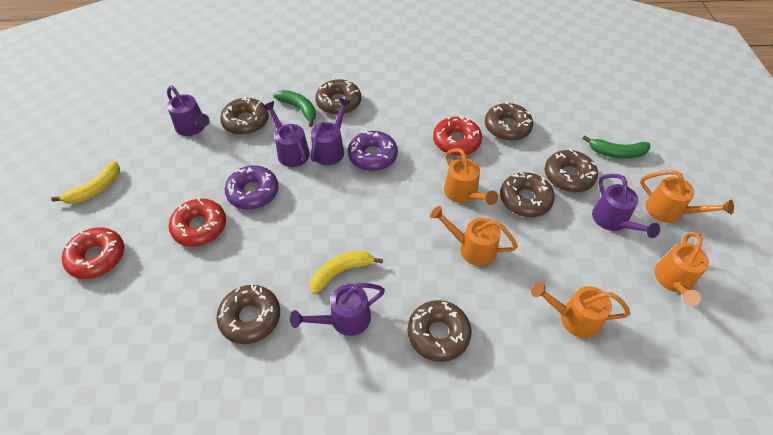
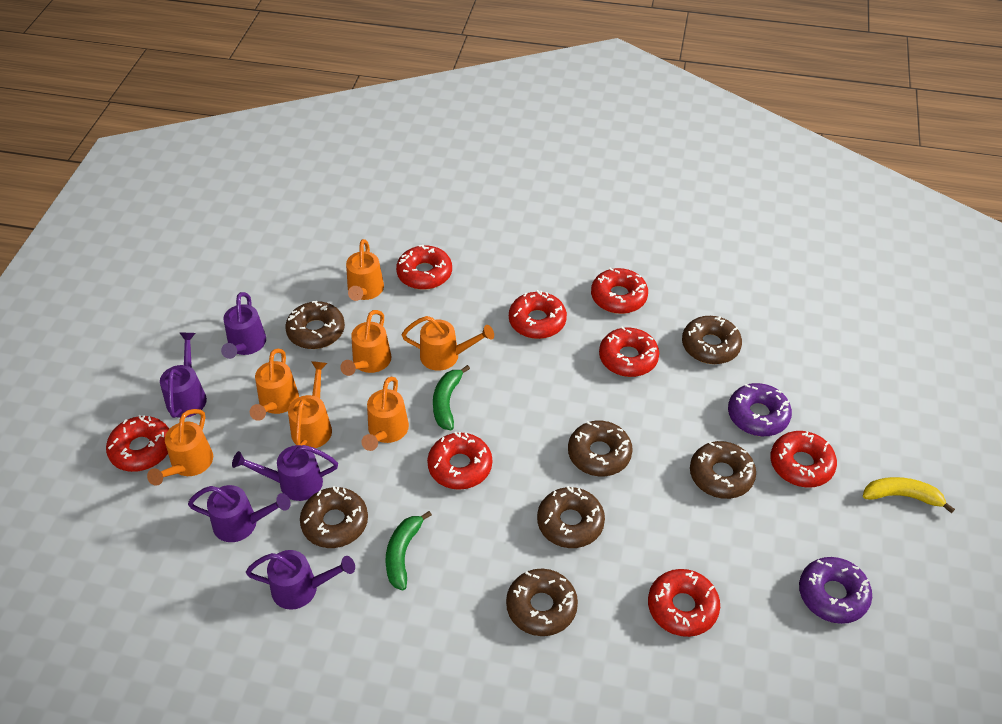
orange watering can: 5 -> 7
red donut: 3 -> 8
yellow banana: 2 -> 1

